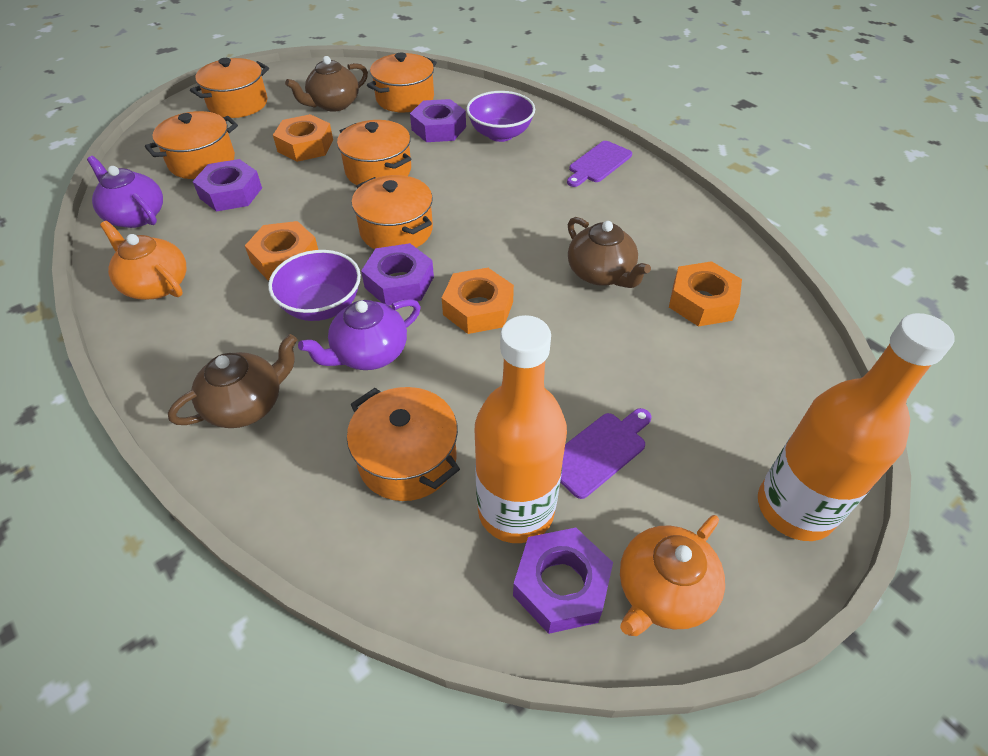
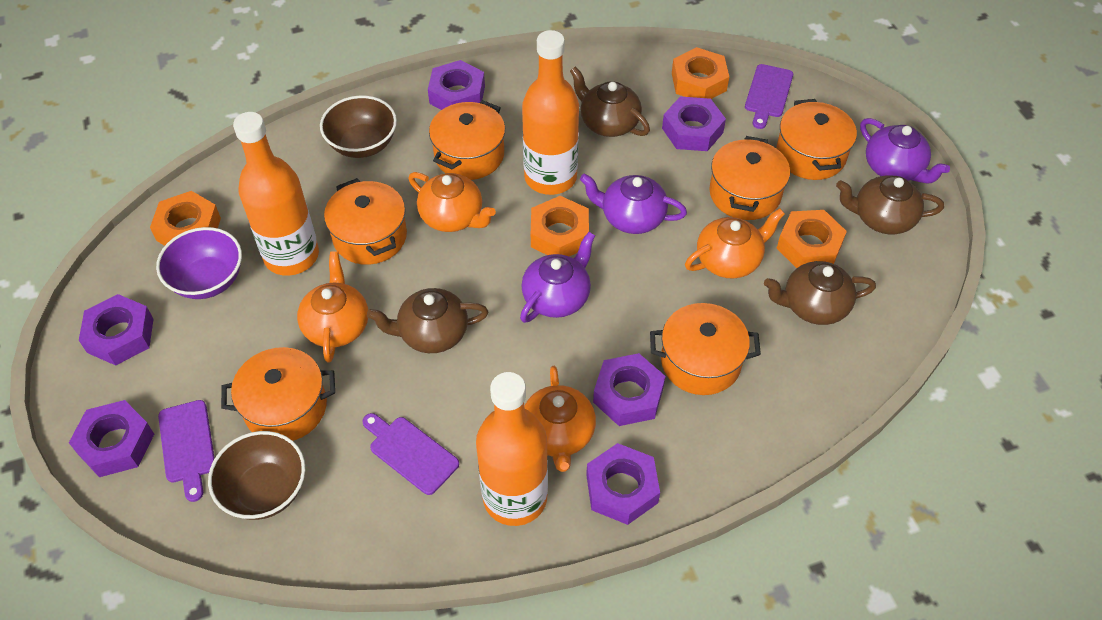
brown bowl: 0 -> 2
brown teapot: 3 -> 4
orange bottle: 2 -> 3
orange teapot: 2 -> 4
purple bowl: 2 -> 1
purple cutting board: 2 -> 3
purple nut: 4 -> 6
purple teapot: 2 -> 3

